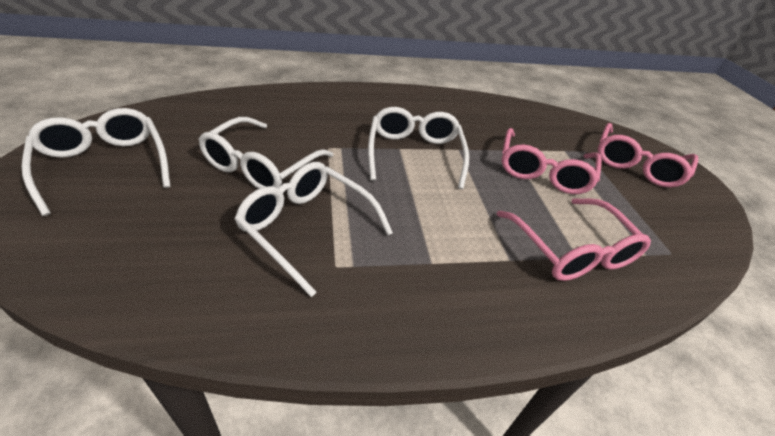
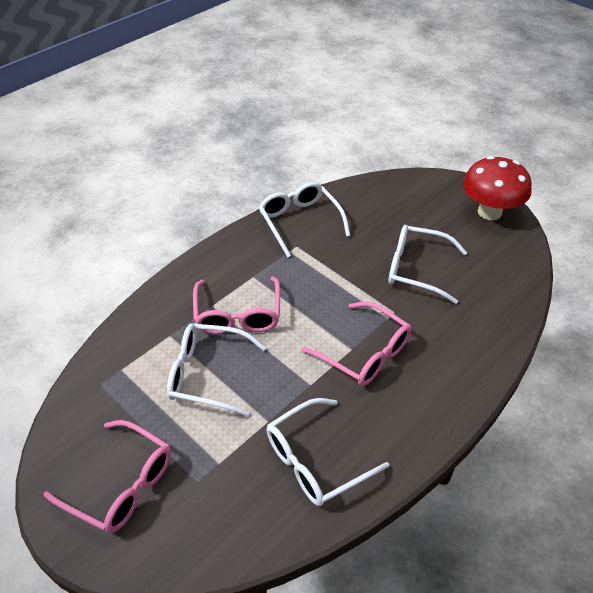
red mushroom: 0 -> 1

